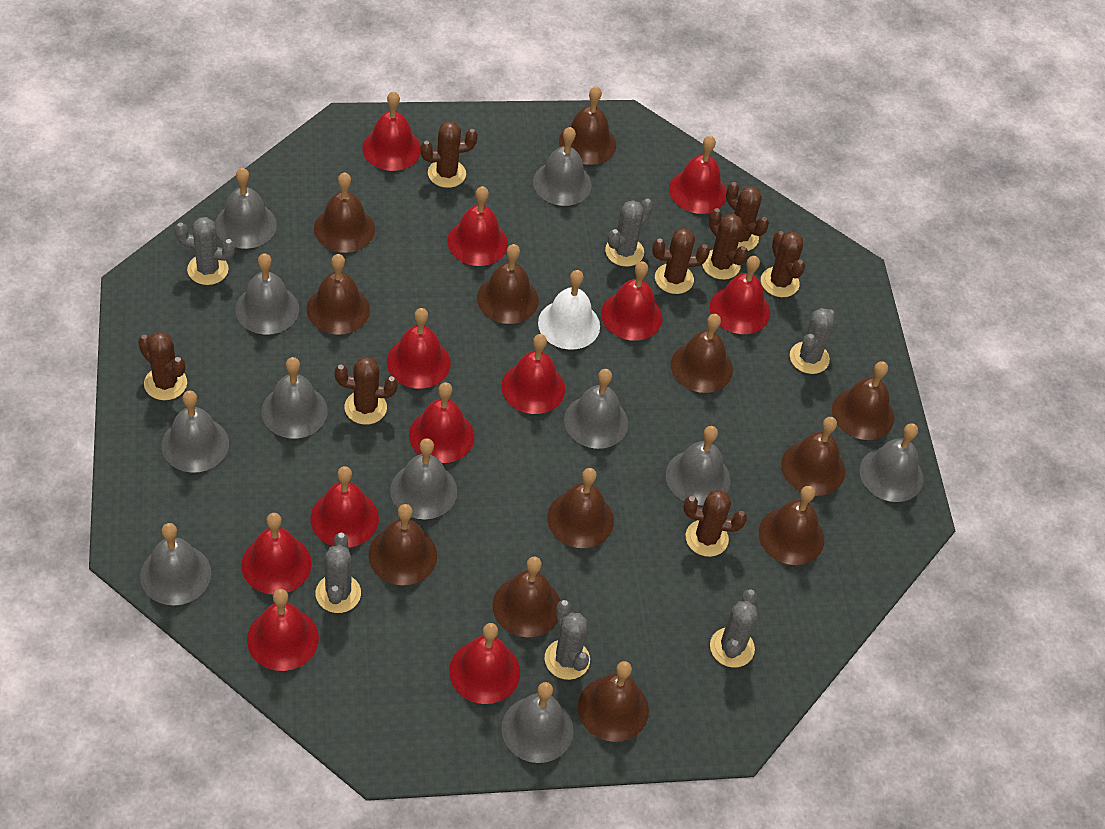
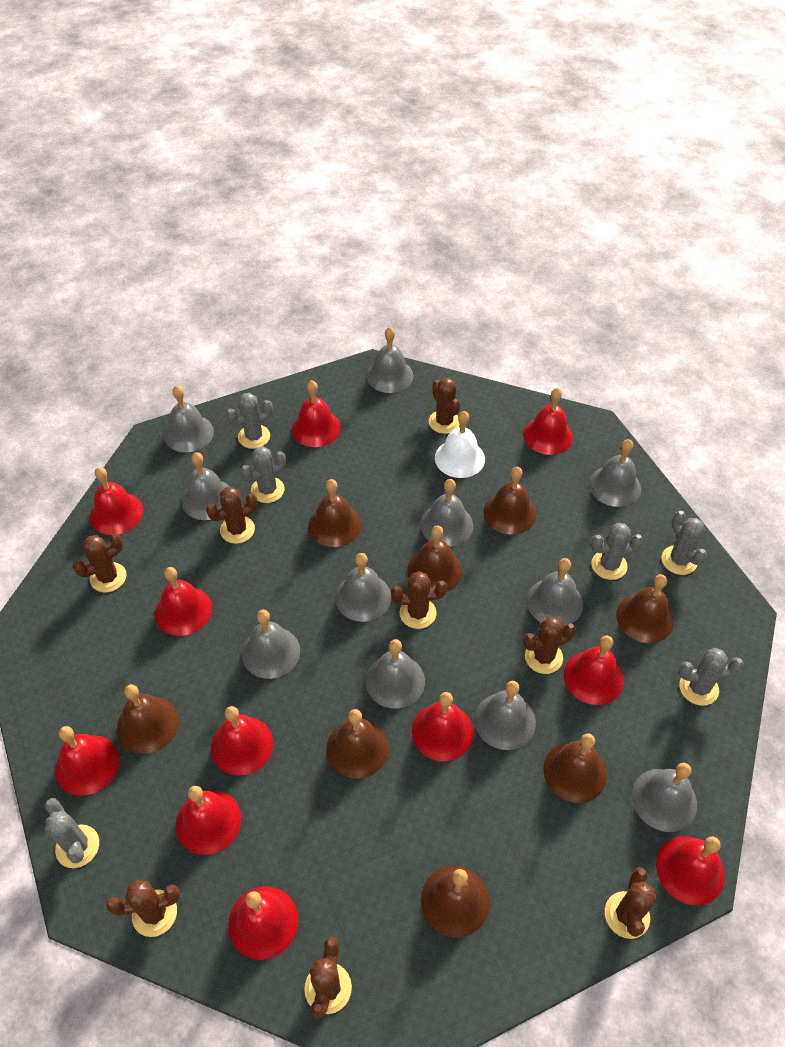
brown bell: 12 -> 8
red bell: 12 -> 11

